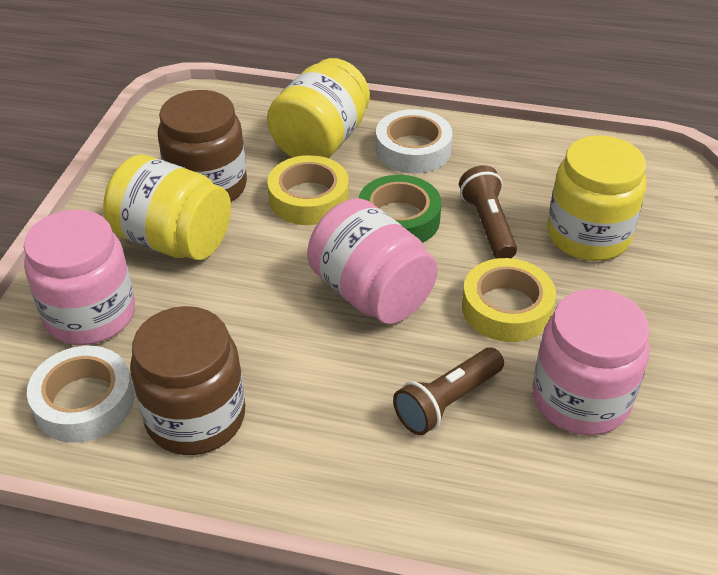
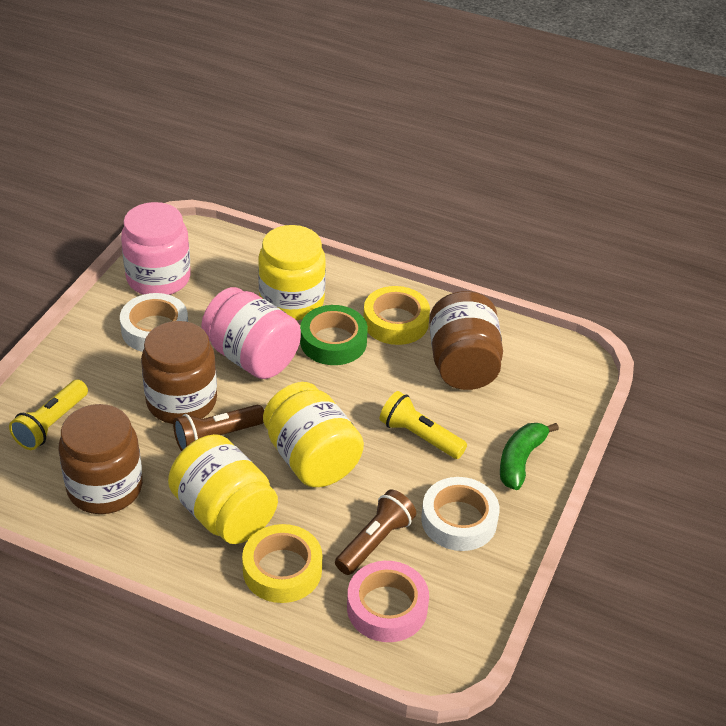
brown jar: 2 -> 3
green banana: 0 -> 1
pink jar: 3 -> 2
pink tape: 0 -> 1
yellow flashlight: 0 -> 2

